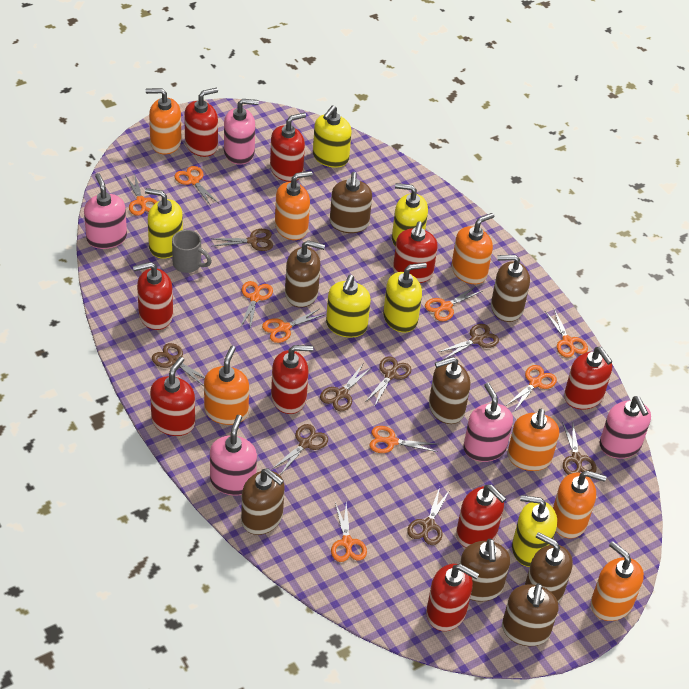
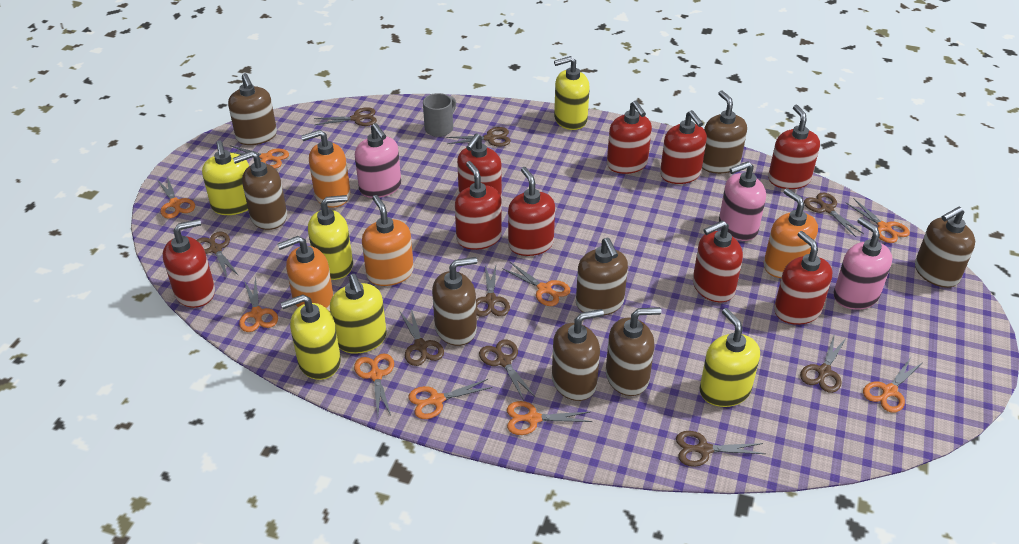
brown scissors: 8 -> 9
orange soap dispenser: 7 -> 4
pink soap dispenser: 5 -> 3

